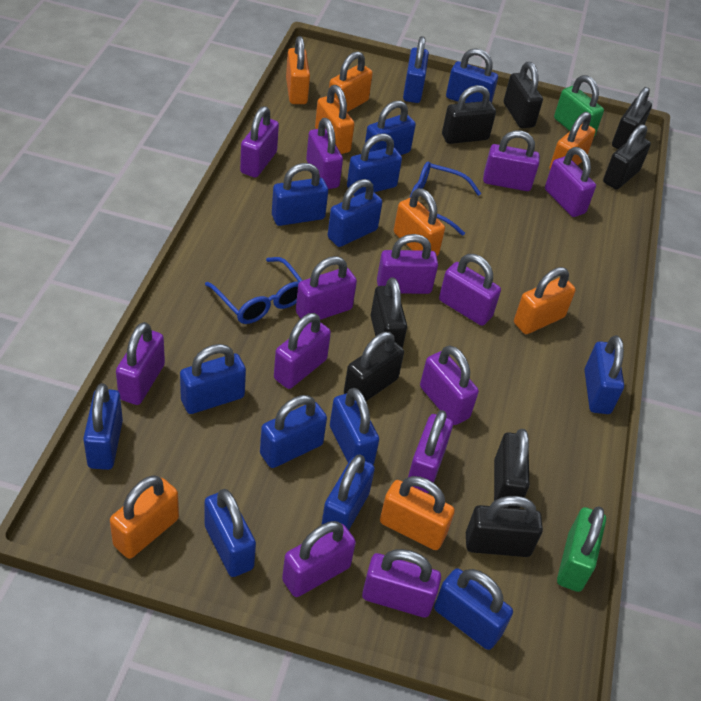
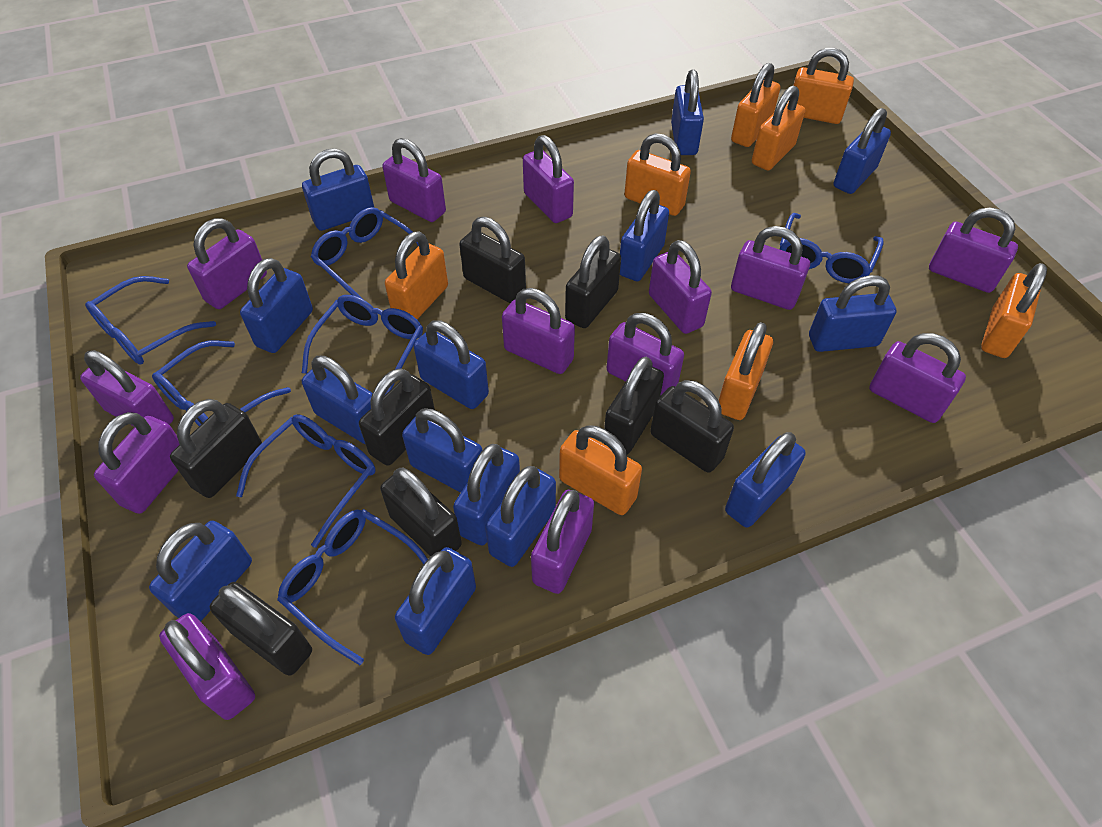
blue glasses: 2 -> 7
green padlock: 2 -> 0

